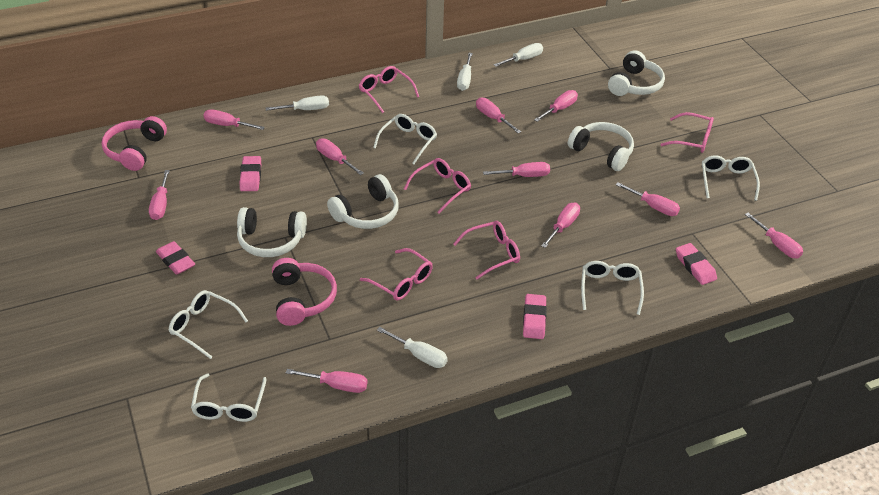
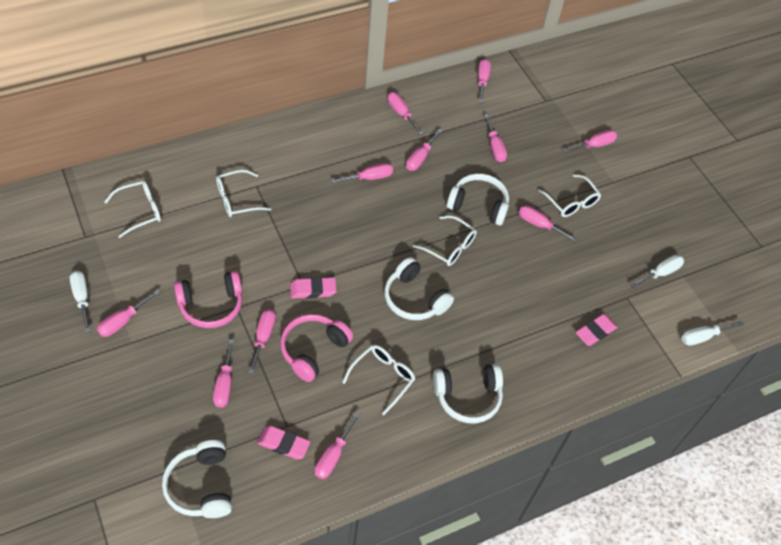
pink eraser: 4 -> 3
pink glasses: 5 -> 0
pink screwdriver: 10 -> 11
white screwdriver: 4 -> 3

